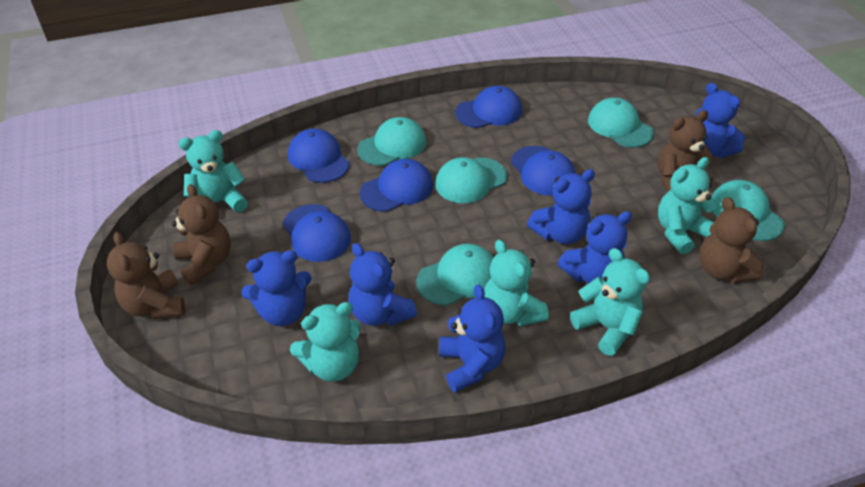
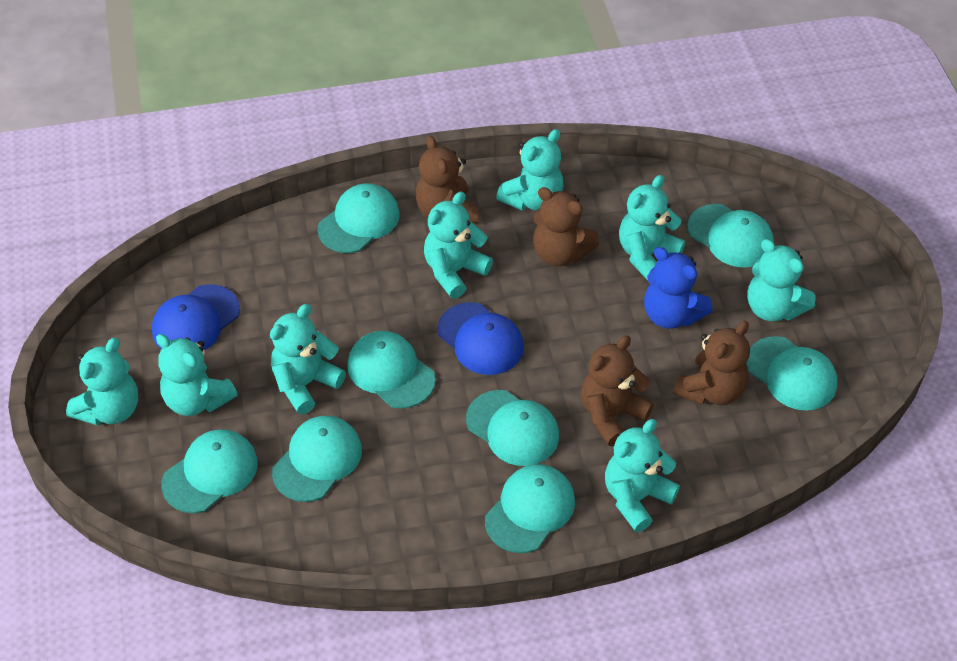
blue cap: 5 -> 2
blue teddy bear: 6 -> 1
turquoise cap: 5 -> 8
turquoise teddy bear: 5 -> 8

